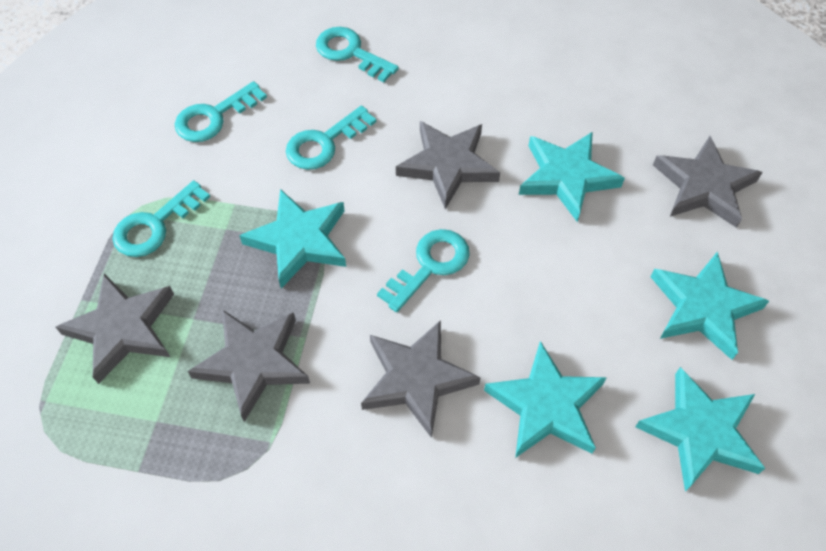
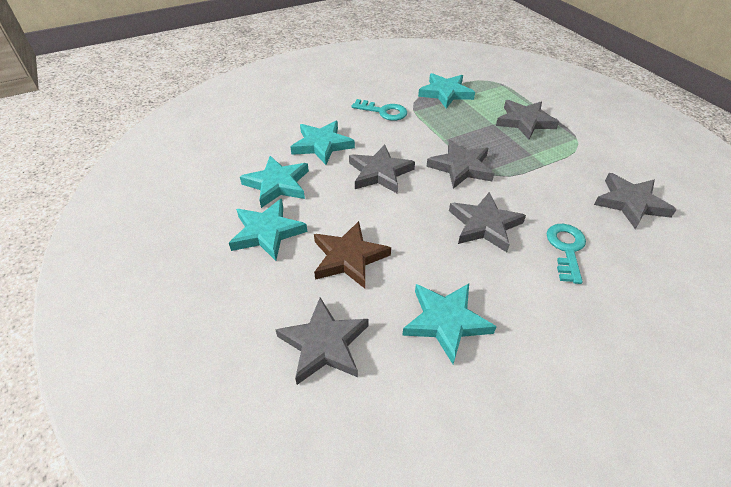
brown star: 0 -> 1
grey star: 5 -> 6
turquoise key: 5 -> 2

